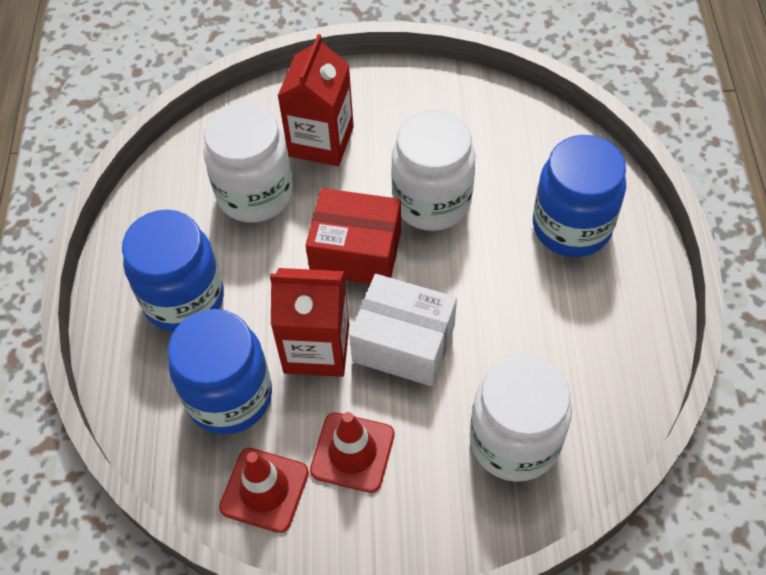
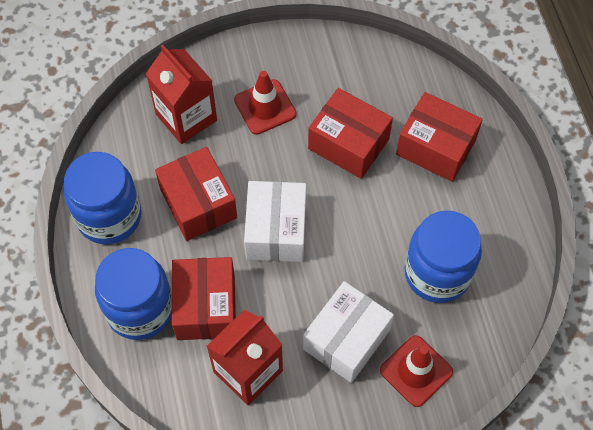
red box: 1 -> 4
white box: 1 -> 2
white jar: 3 -> 0

